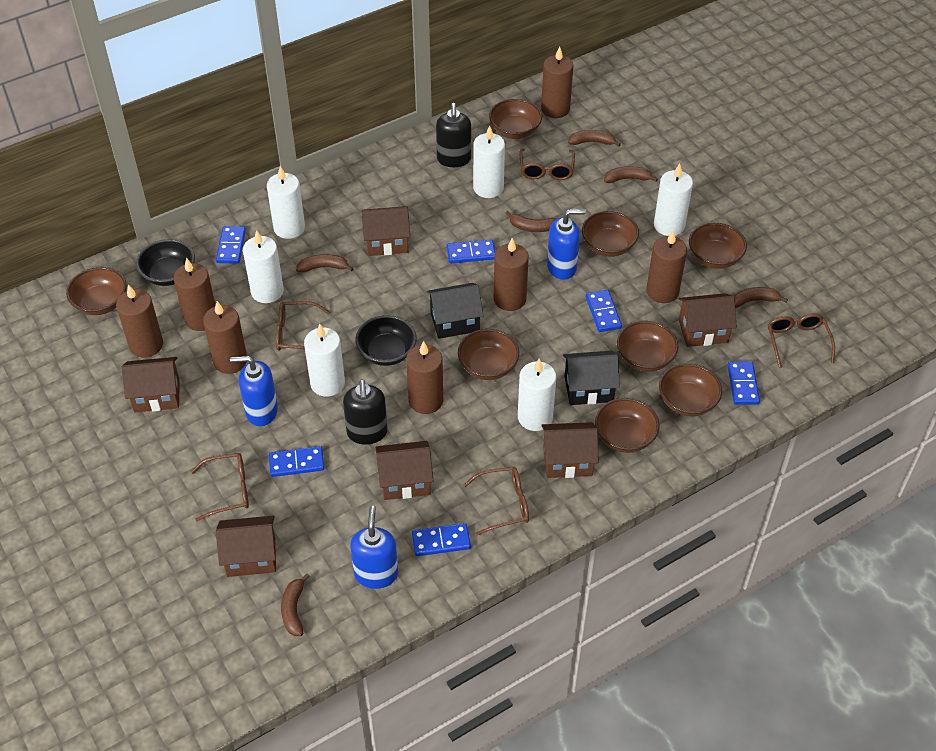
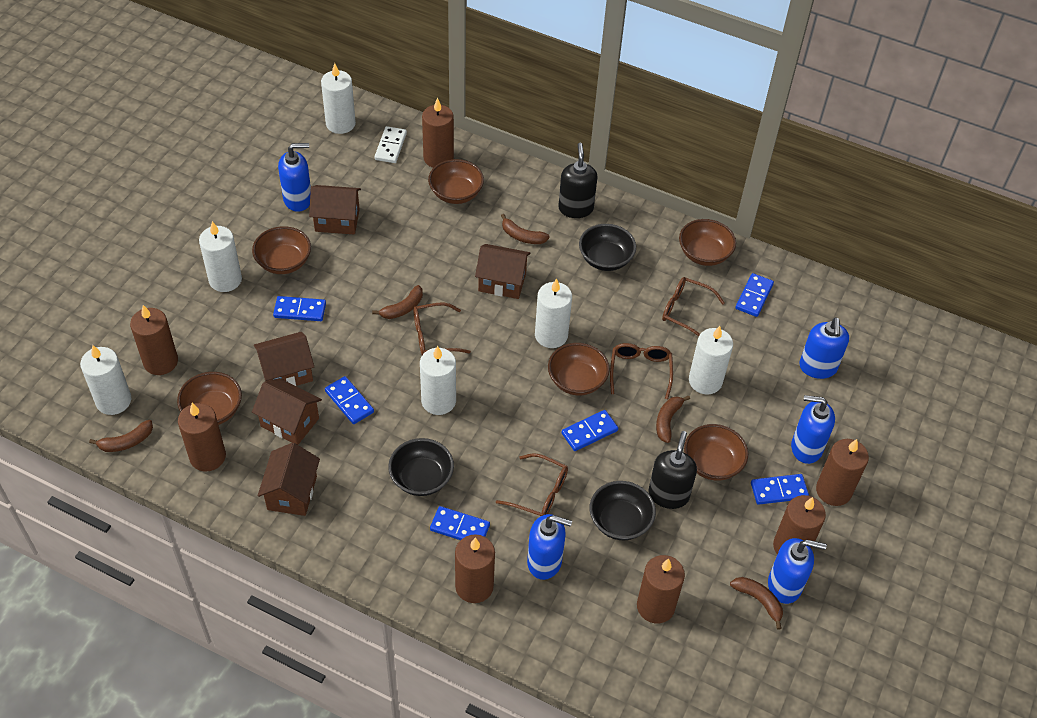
black bowl: 2 -> 3
black house: 2 -> 0
blue soap dispenser: 3 -> 5
brown banana: 6 -> 5
brown bowl: 8 -> 6
brown glasses: 5 -> 4
brown house: 6 -> 5
white domino: 0 -> 1

